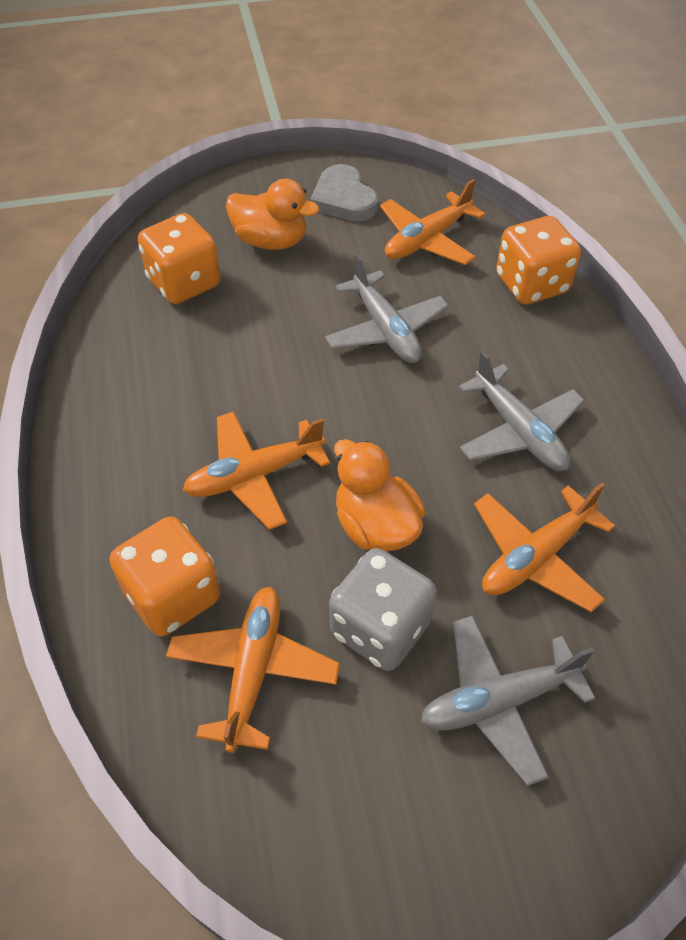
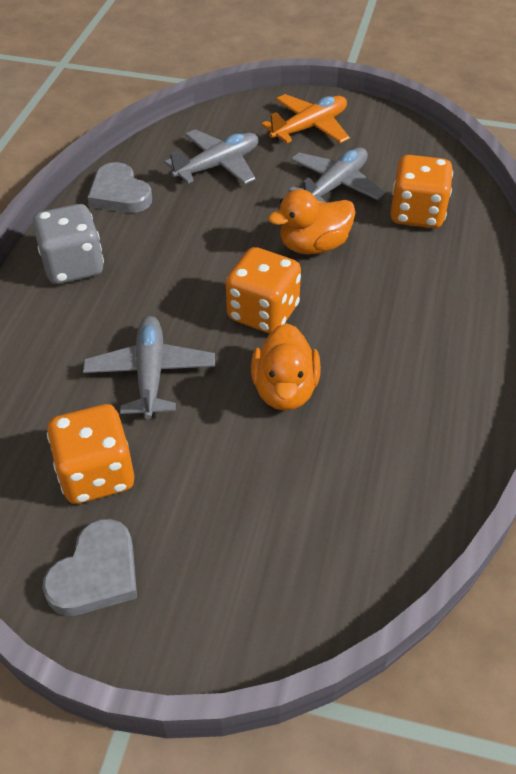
grey heart: 1 -> 2
orange plane: 4 -> 1

